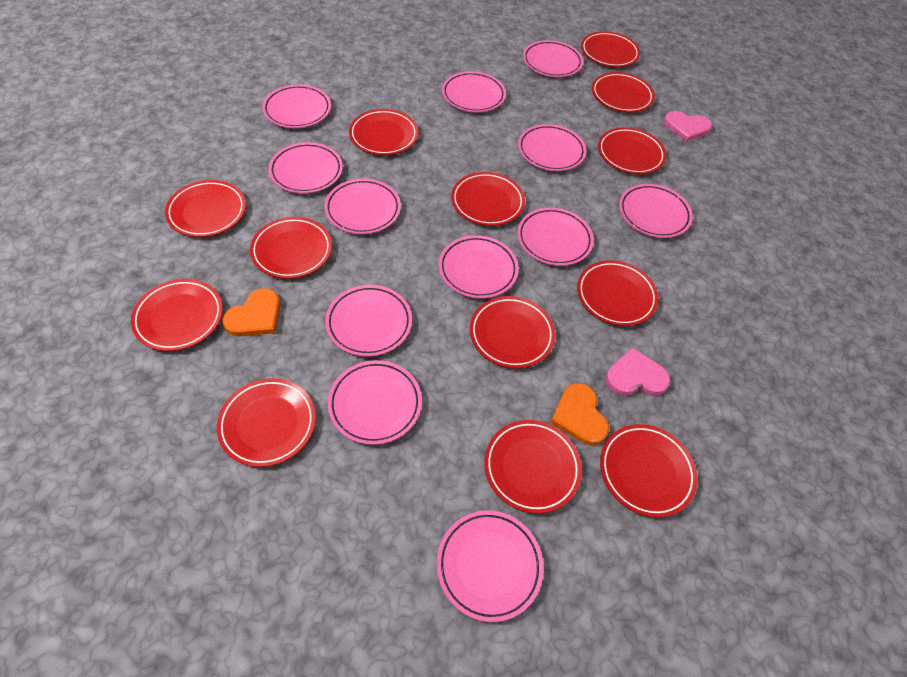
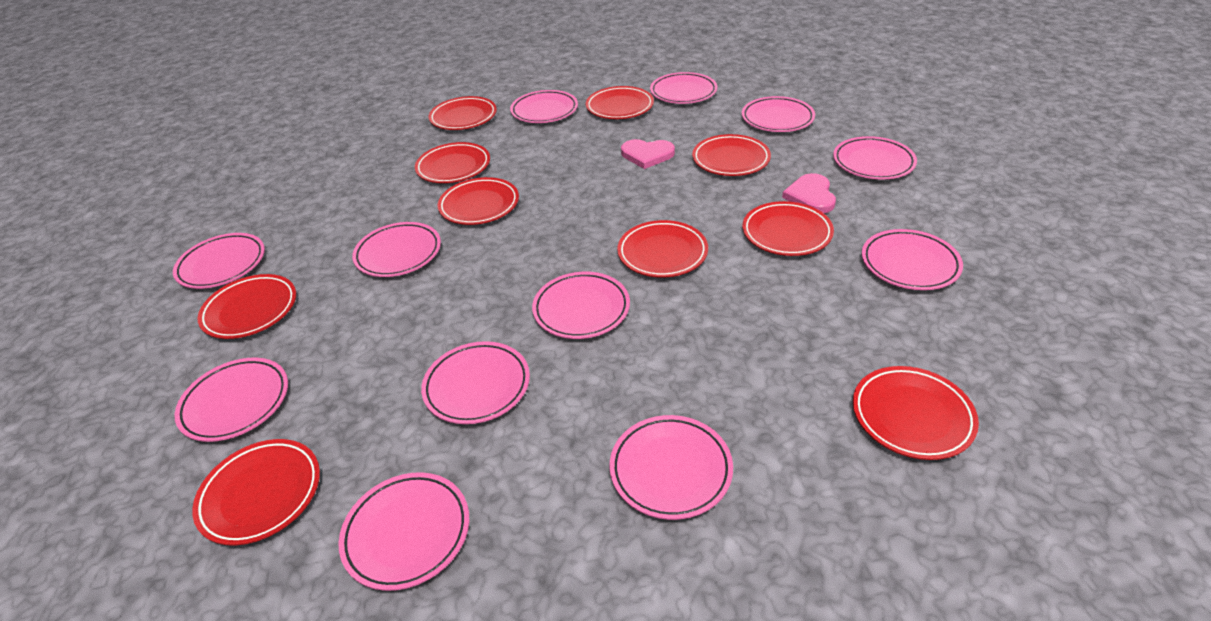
orange heart: 2 -> 0
red plate: 13 -> 10

